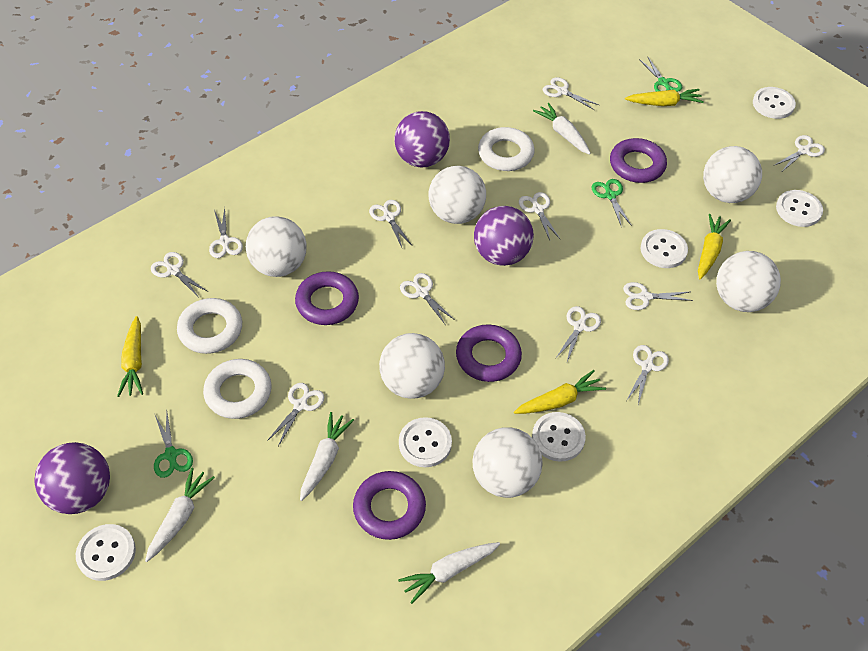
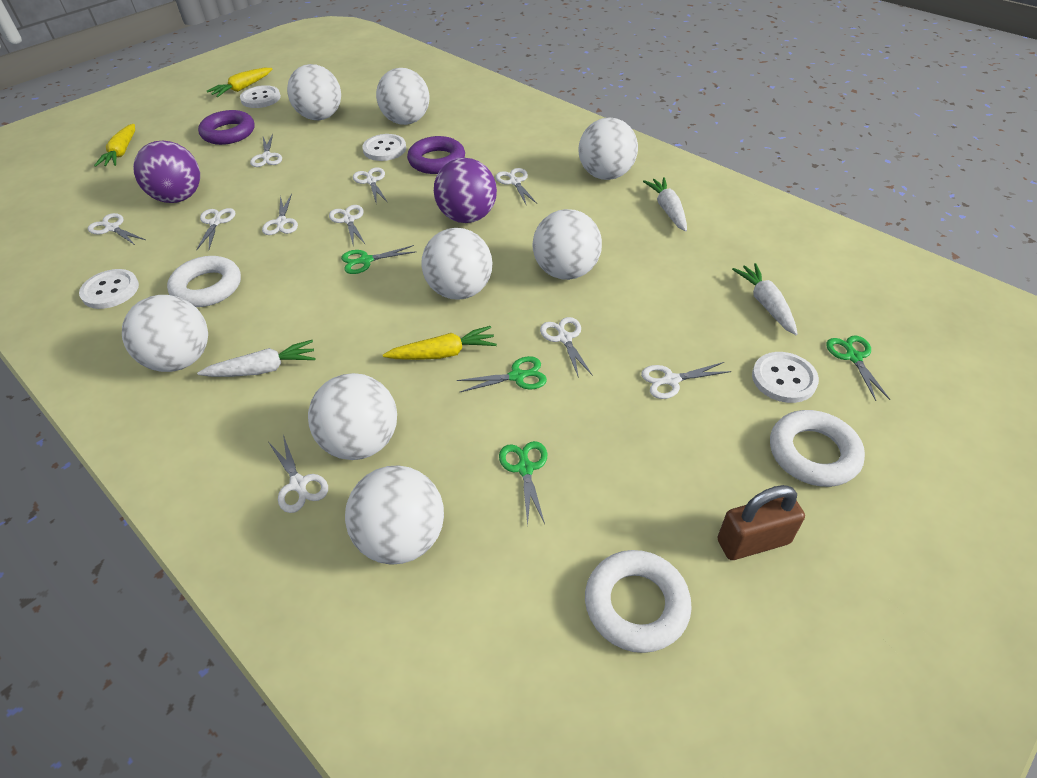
brown padlock: 0 -> 1
green scissors: 3 -> 4
purple ball: 3 -> 2
purple ring: 4 -> 2
white ball: 6 -> 8
white button: 6 -> 4
white carrot: 4 -> 3
white scissors: 11 -> 10
yellow carrot: 4 -> 3

